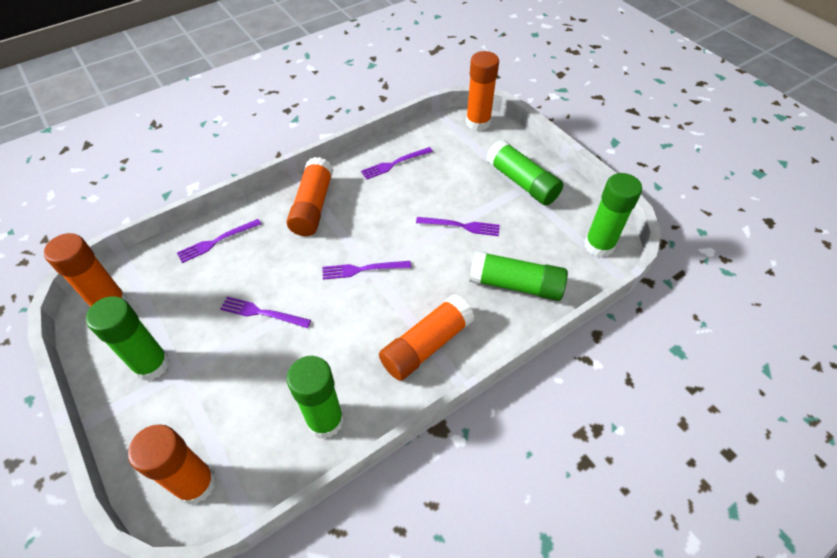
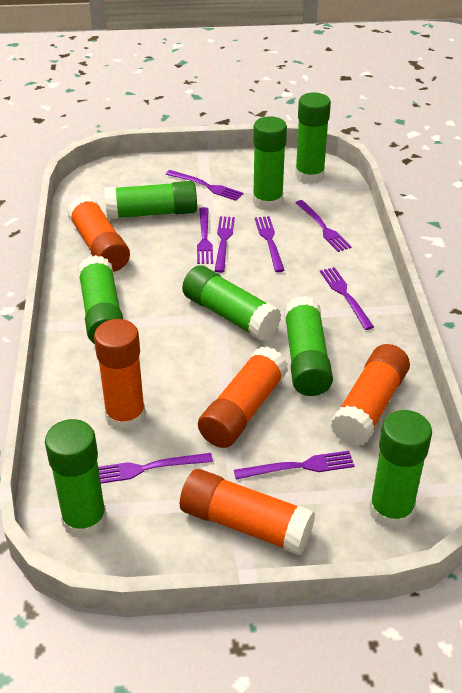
green glue stick: 5 -> 8
purple fork: 5 -> 8

